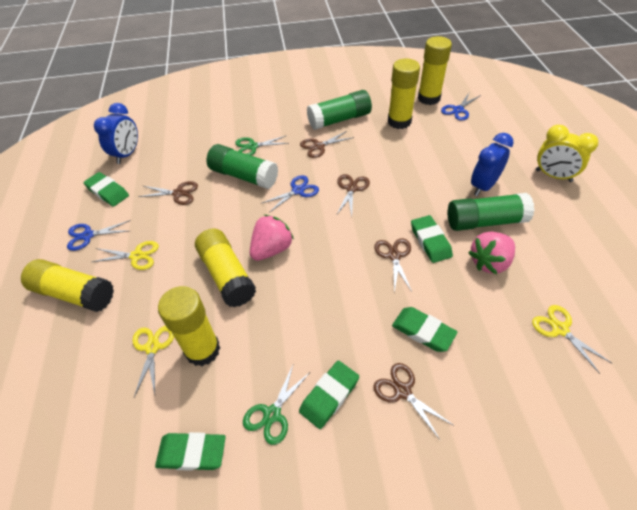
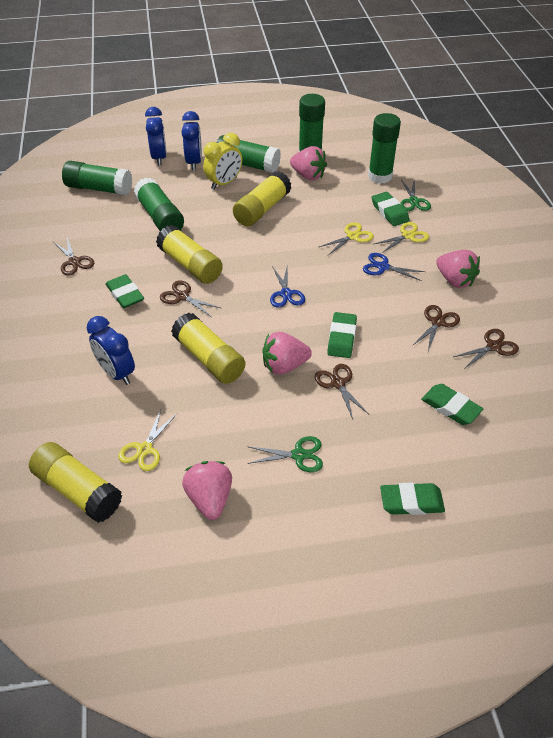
blue clock: 2 -> 3
blue scissors: 3 -> 2
green glue stick: 3 -> 5
pink strawberry: 2 -> 4
yellow glue stick: 5 -> 4

